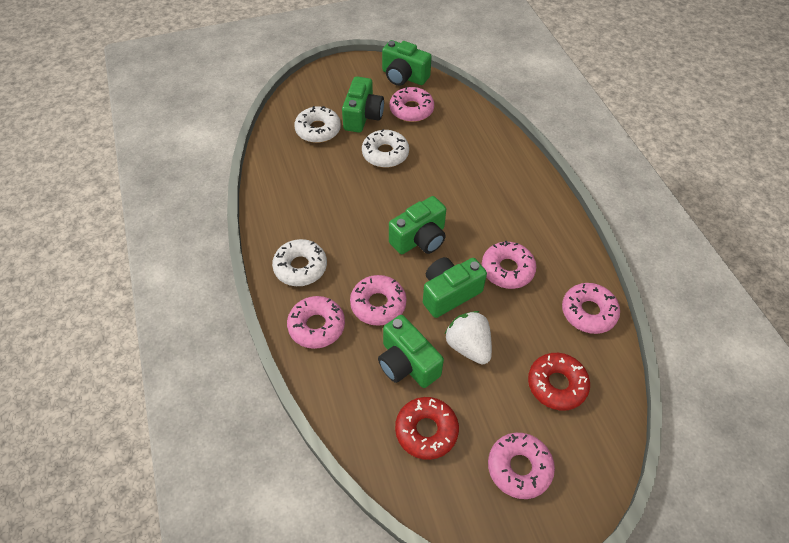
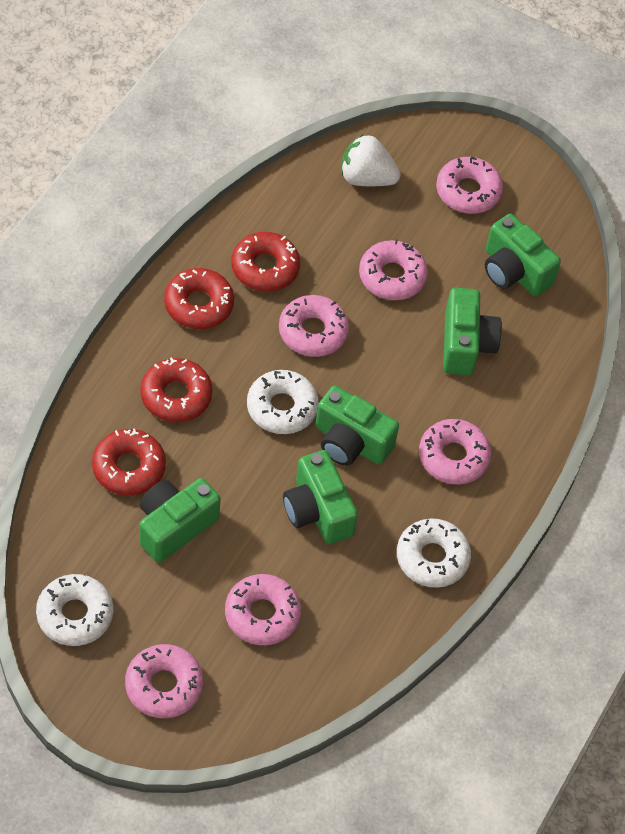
red donut: 2 -> 4

